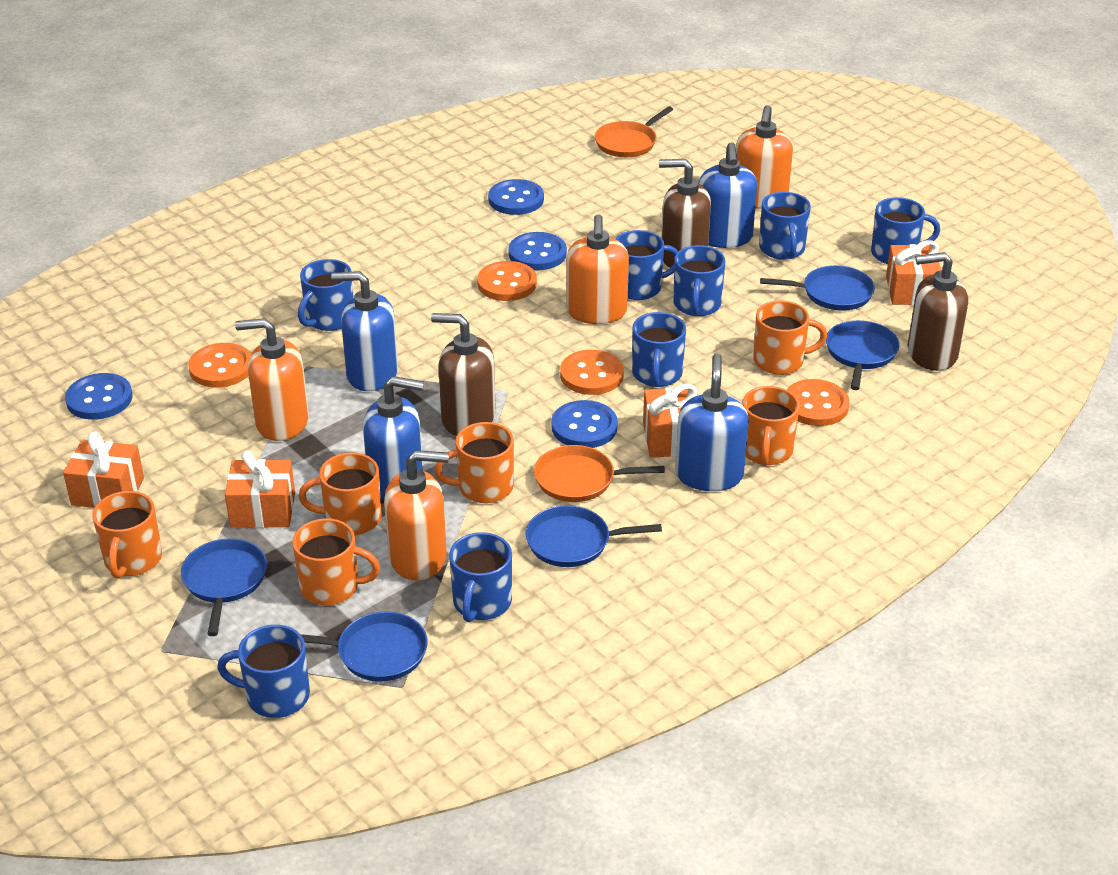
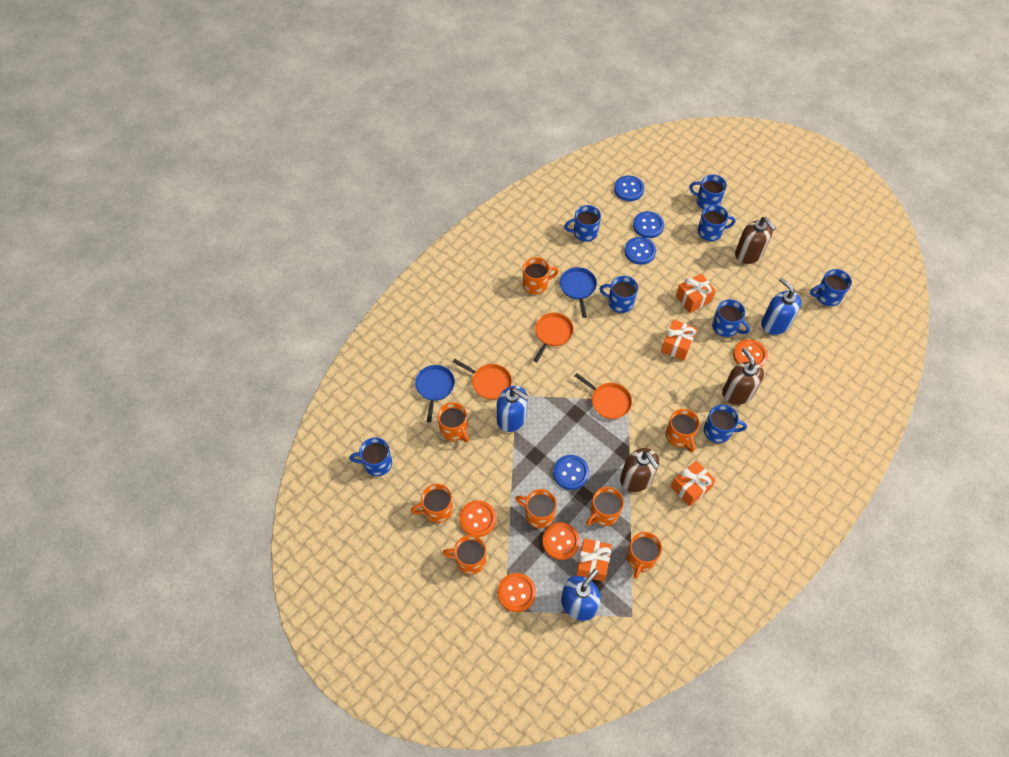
blue pan: 5 -> 2
blue soap dispenser: 4 -> 3
orange mug: 6 -> 8
orange pan: 2 -> 3
orange soap dispenser: 4 -> 0

